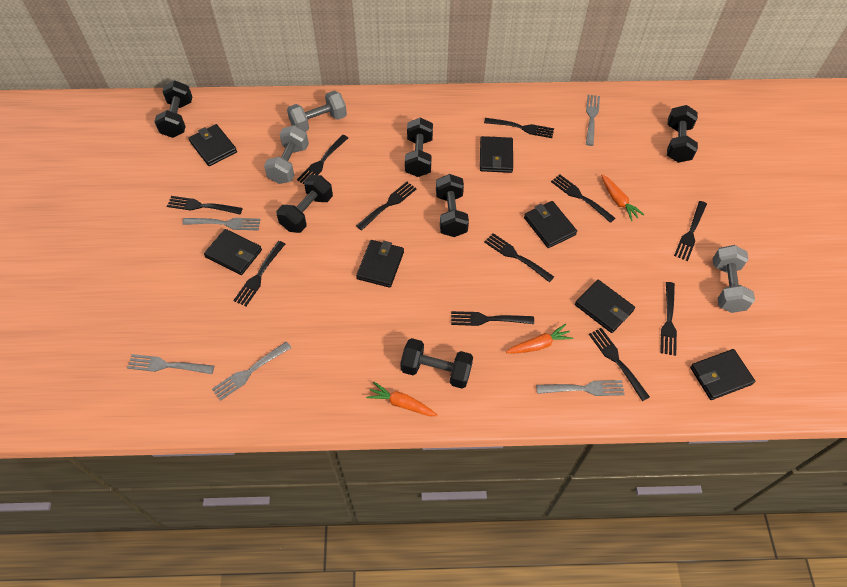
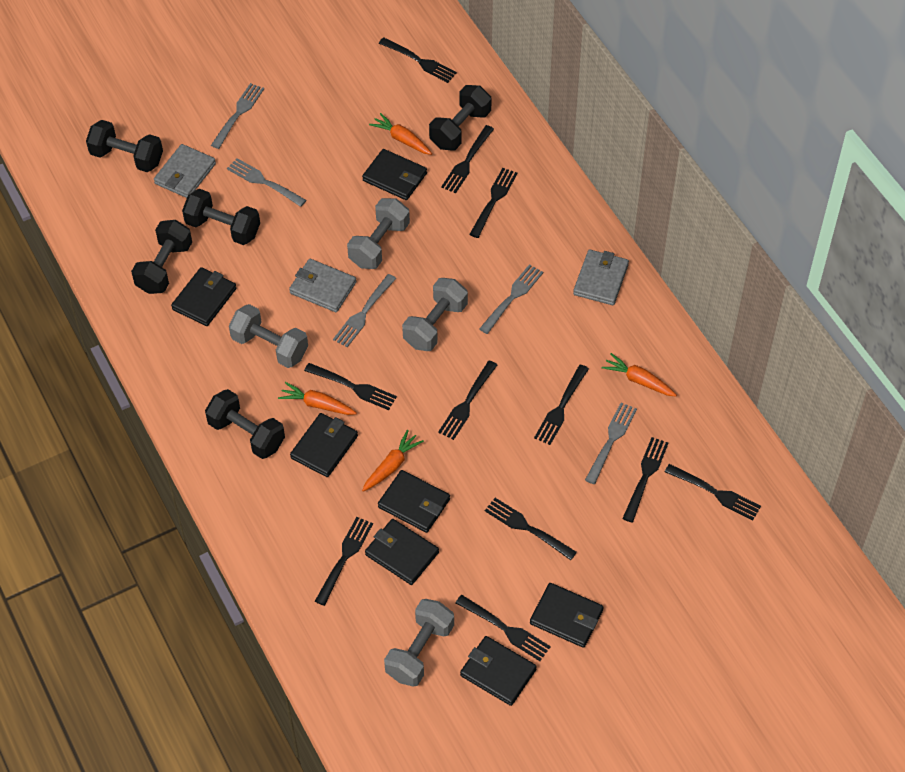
black dumbbell: 6 -> 5
grey dumbbell: 3 -> 4
grey wallet: 0 -> 3
orange carrot: 3 -> 4

